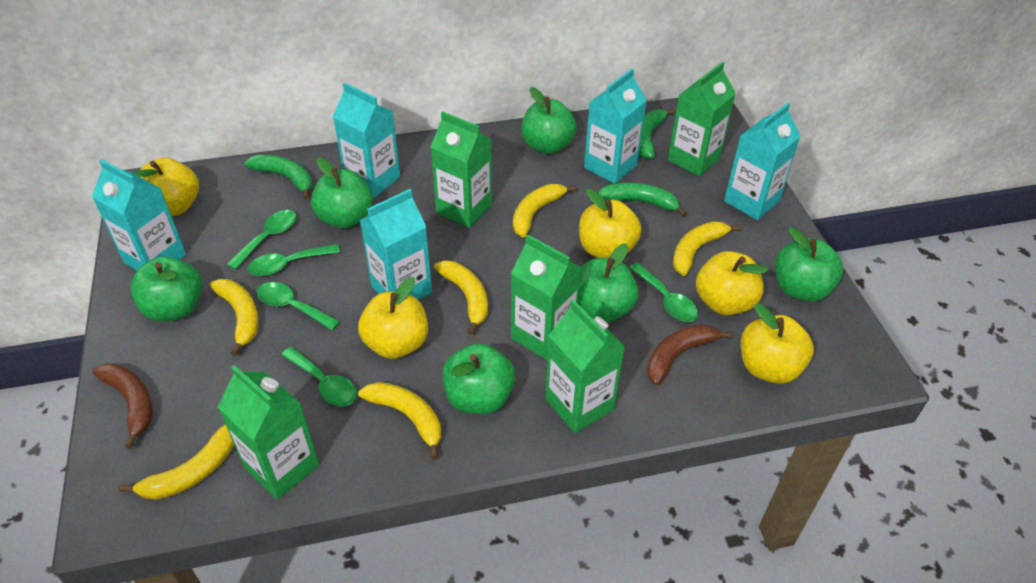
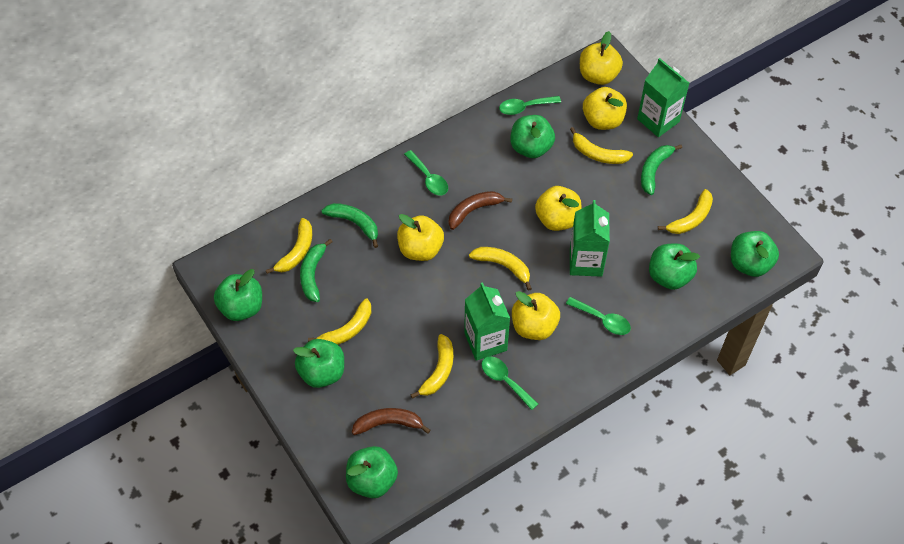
green carton: 5 -> 3
green spoon: 5 -> 4
turquoise carton: 5 -> 0

